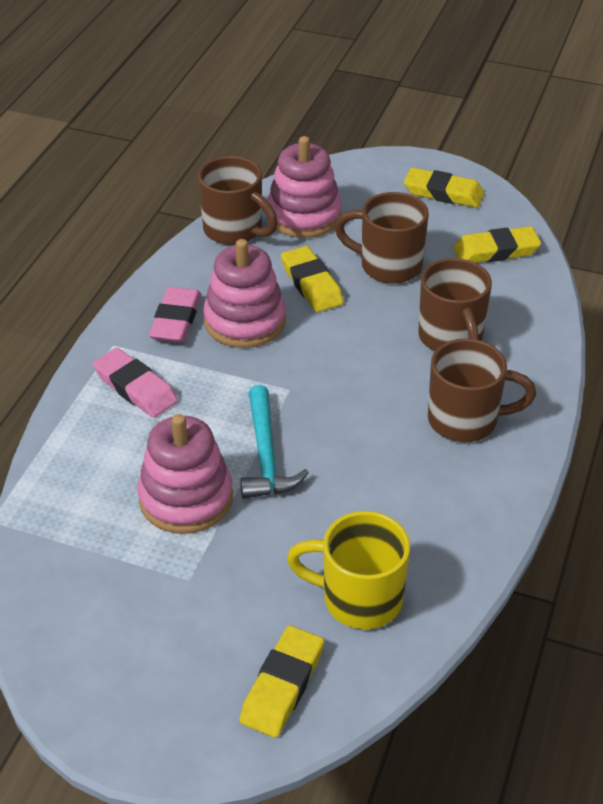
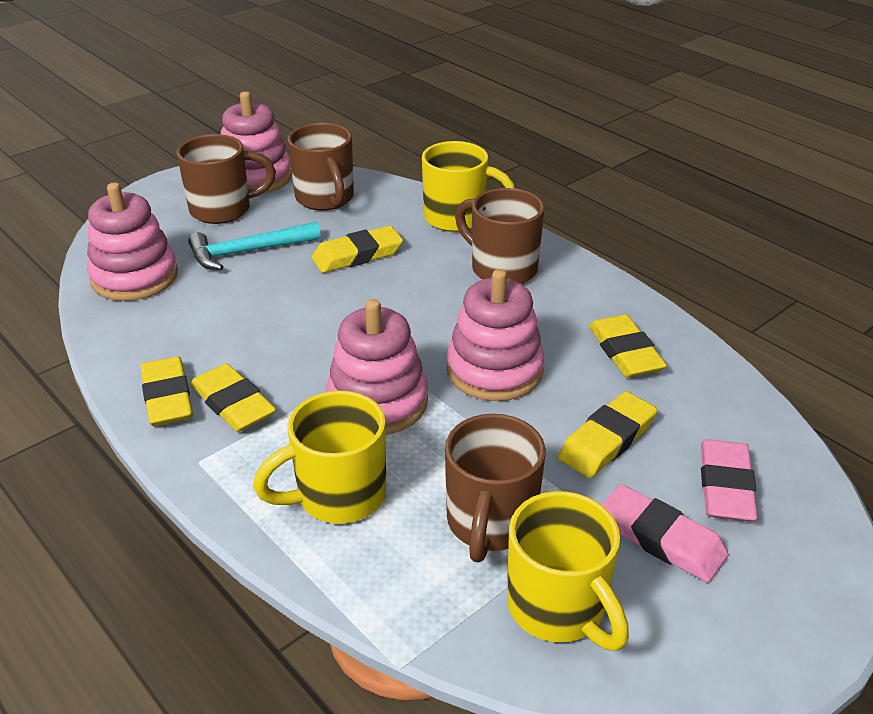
pink stacking toy: 3 -> 4
yellow eraser: 4 -> 5
yellow mug: 1 -> 3

